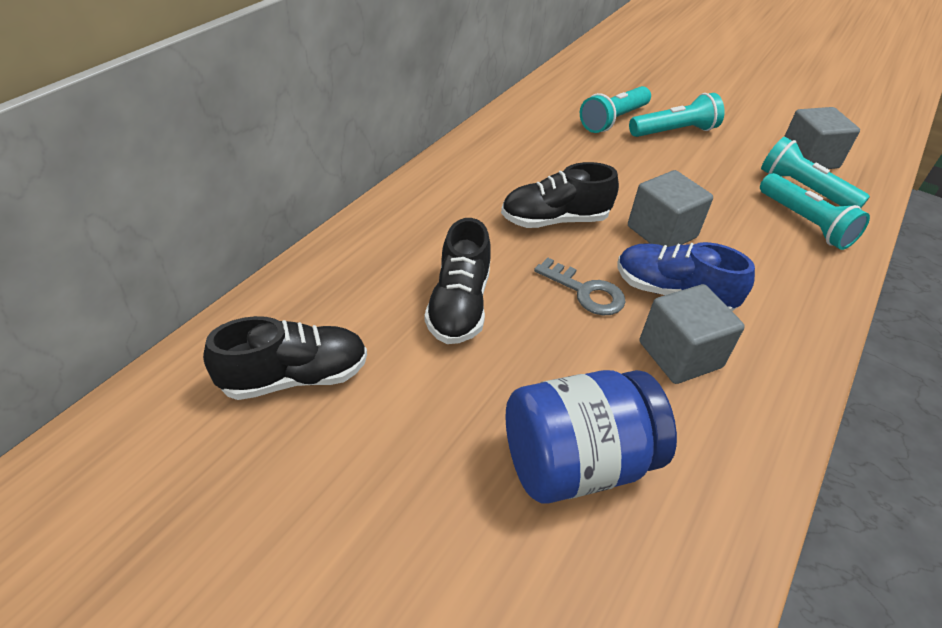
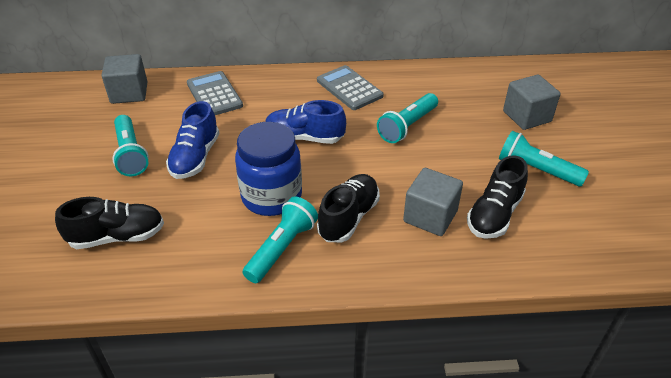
blue shoe: 1 -> 2
grey calculator: 0 -> 2
grey key: 1 -> 0

